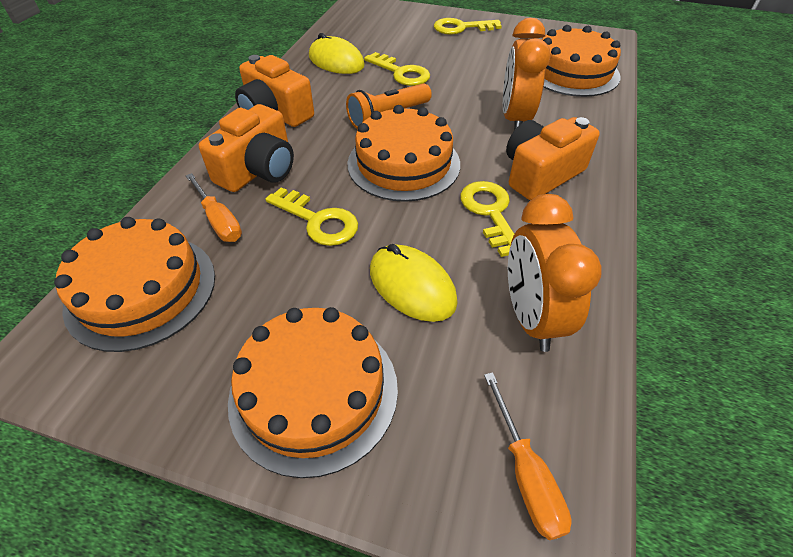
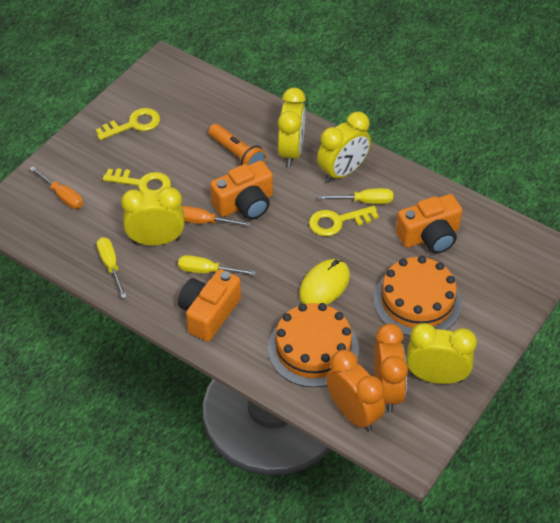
orange cake: 4 -> 2
yellow clock: 0 -> 4
yellow key: 4 -> 3
yellow mouse: 2 -> 1
yellow screwdriver: 0 -> 3

